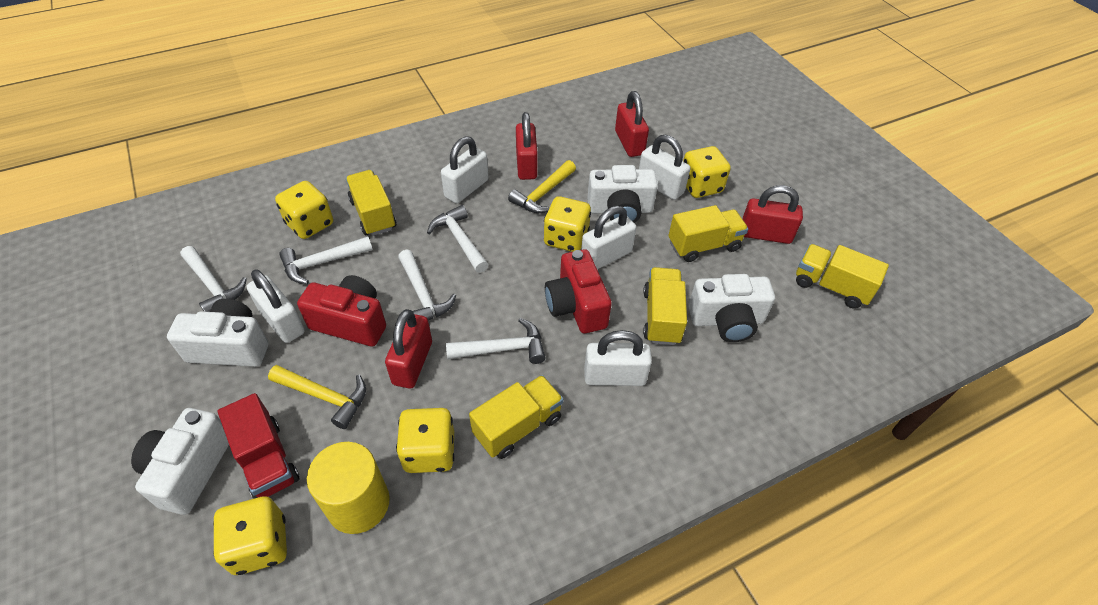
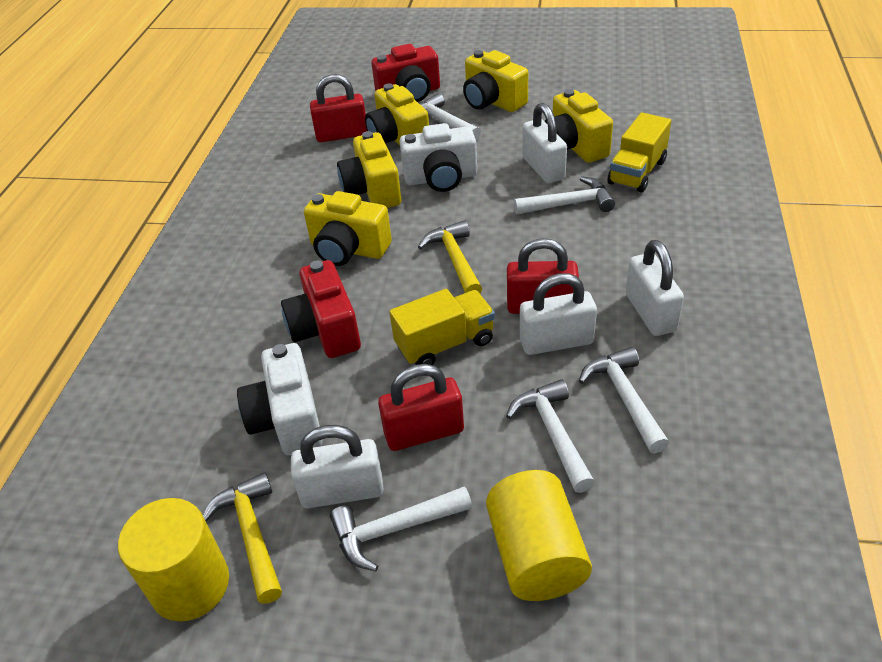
red padlock: 4 -> 3
red truck: 1 -> 0
white camera: 4 -> 2
white padlock: 5 -> 4
yellow camera: 0 -> 5
yellow cylinder: 1 -> 2
yellow dice: 5 -> 0
yellow truck: 5 -> 2

